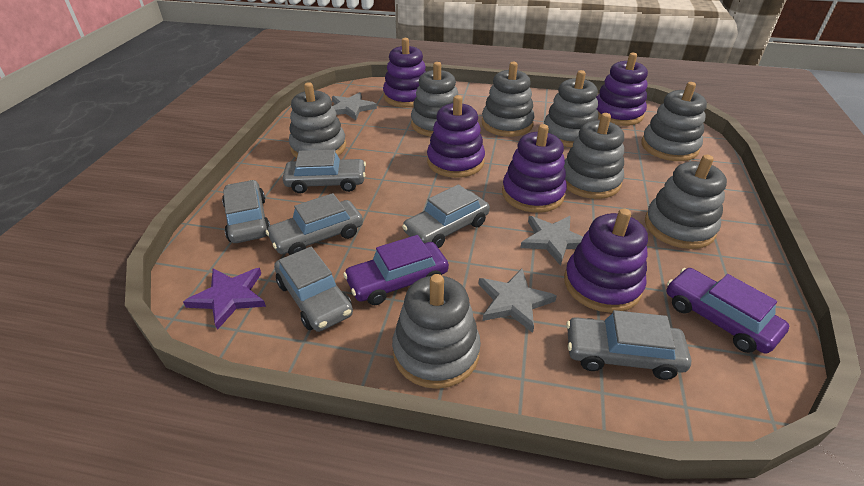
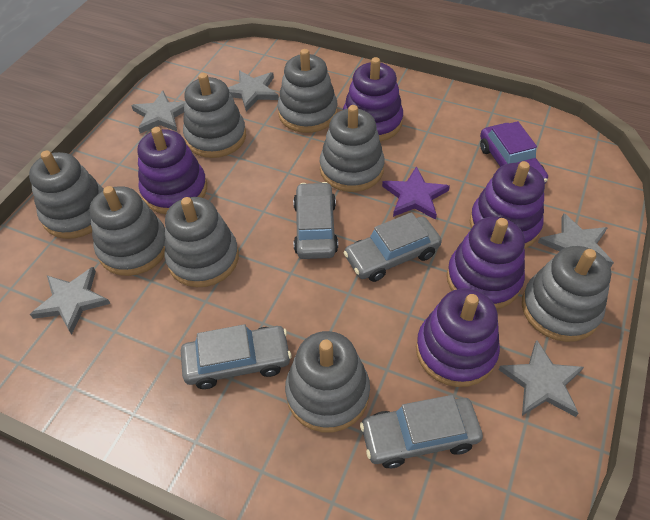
grey car: 6 -> 4
grey star: 3 -> 5
purple car: 2 -> 1

